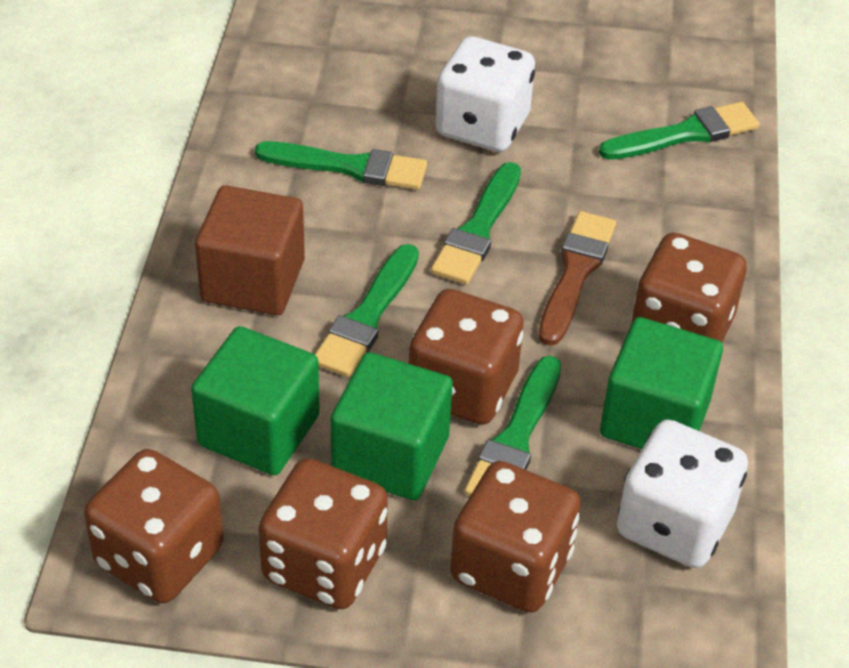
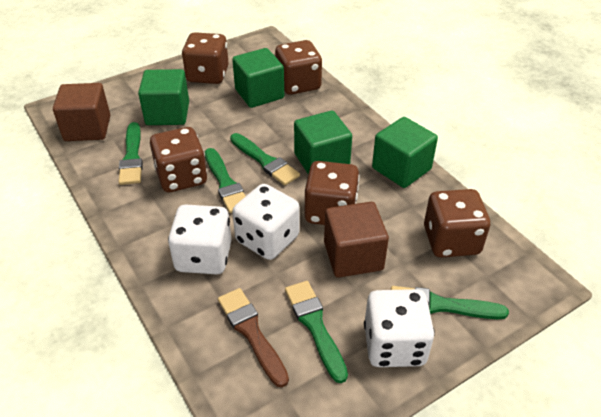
brown cube: 1 -> 2
green cube: 3 -> 4
white dice: 2 -> 3

